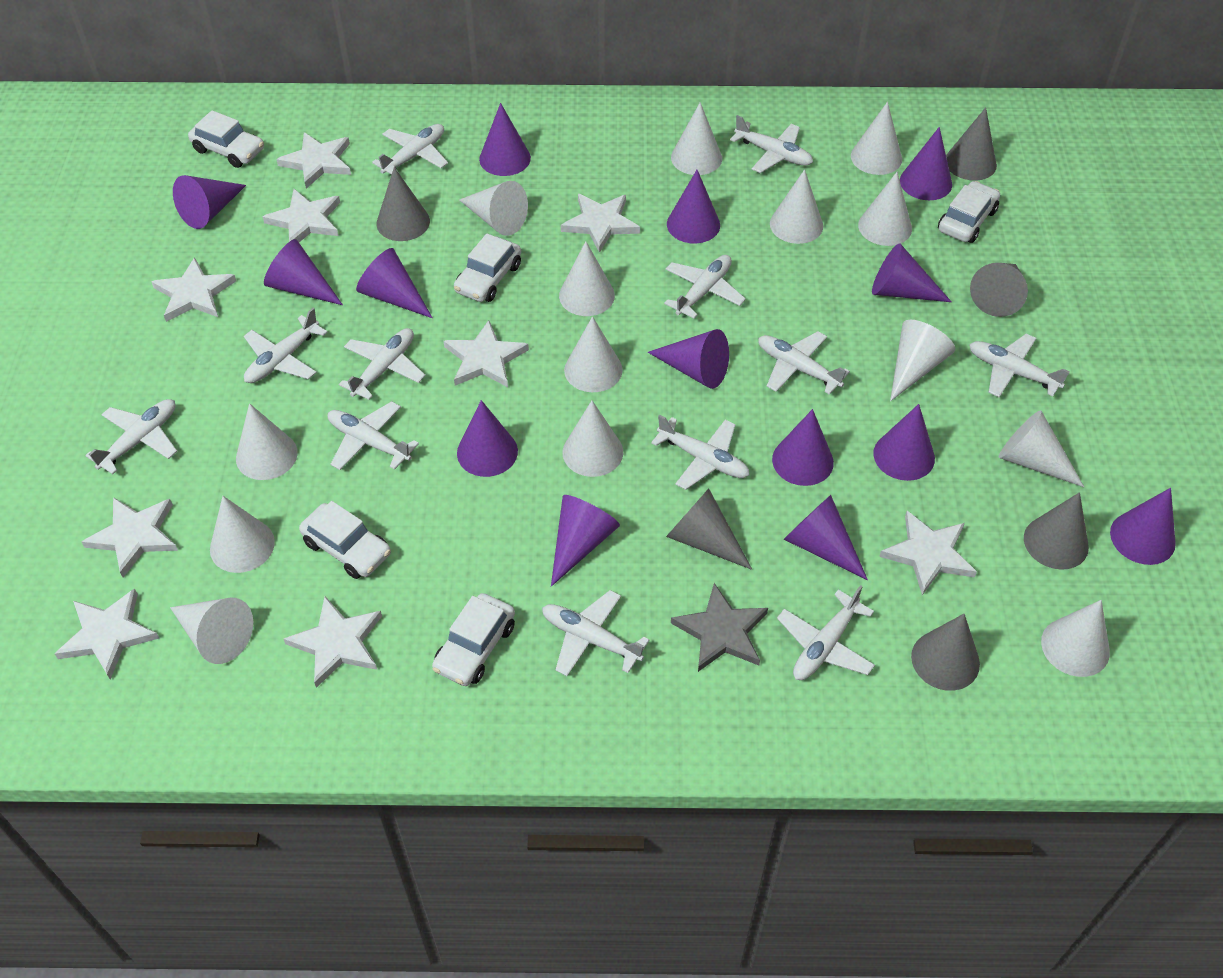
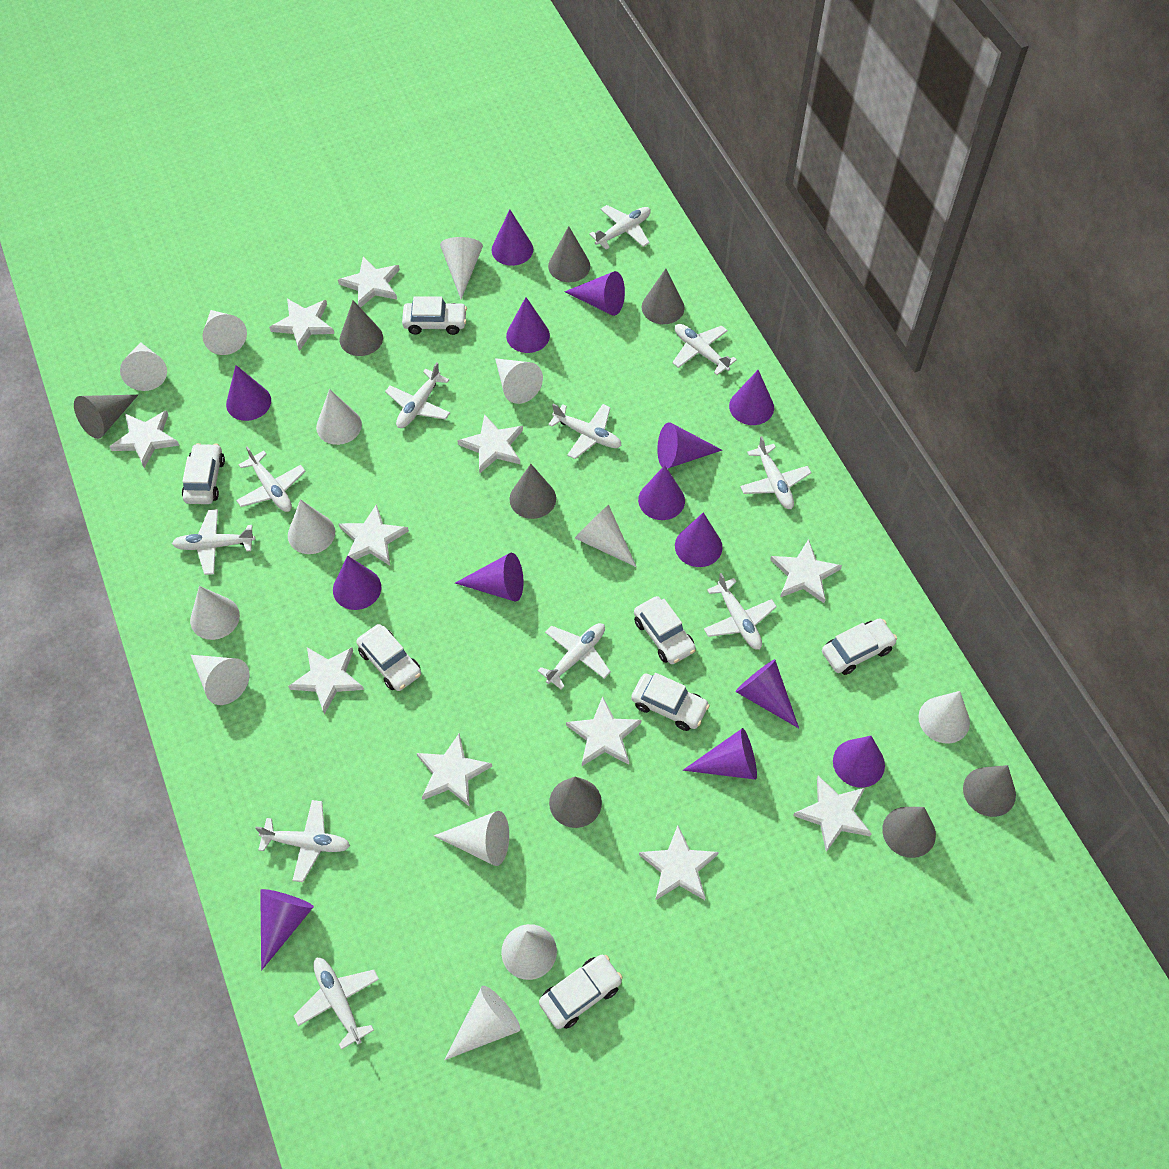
grey cone: 6 -> 8
grey star: 1 -> 0
white car: 5 -> 7
white cone: 14 -> 13
white plane: 12 -> 11
white star: 9 -> 11

